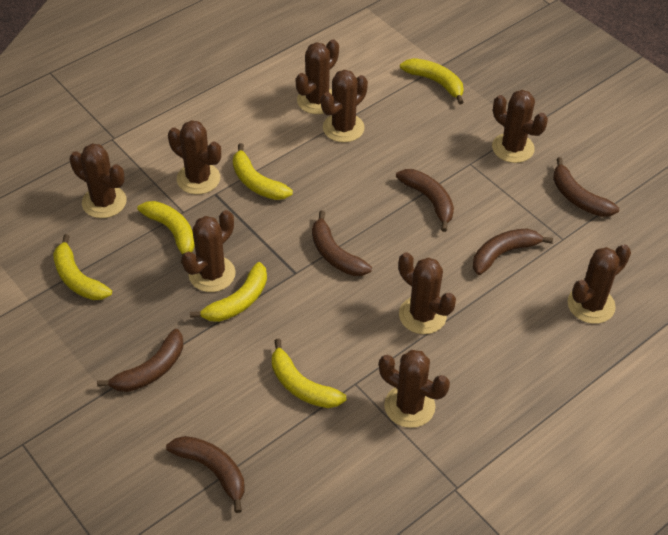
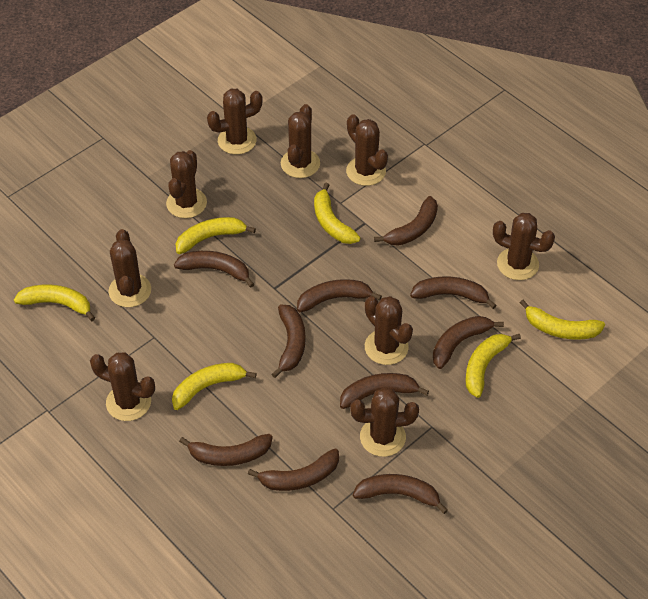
brown banana: 6 -> 10

